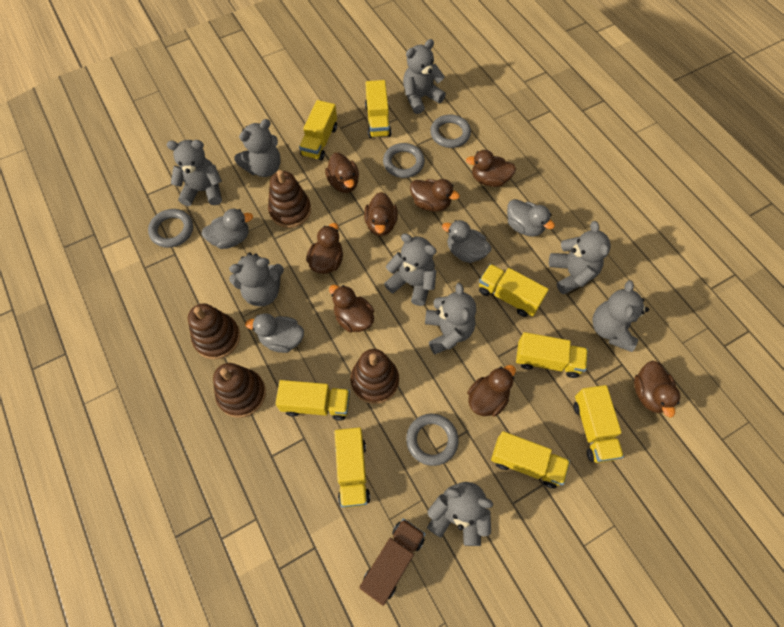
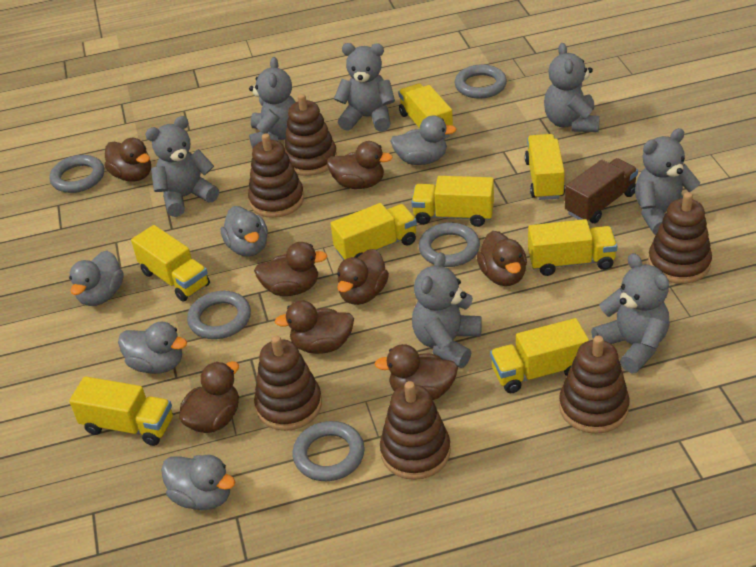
brown stacking toy: 4 -> 6
grey duck: 4 -> 5
grey ring: 4 -> 5
grey teddy bear: 9 -> 7

